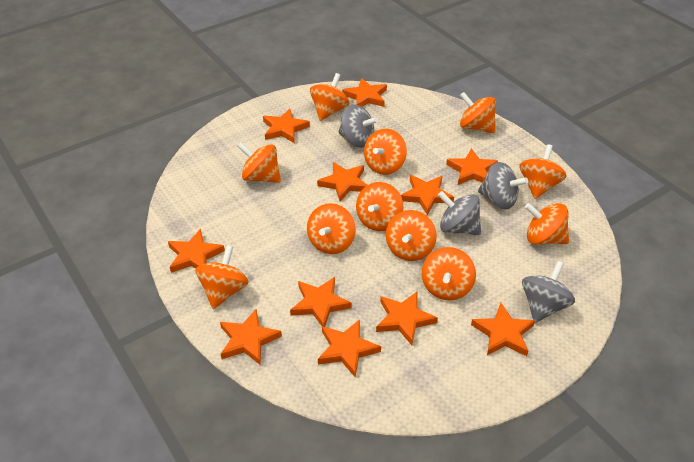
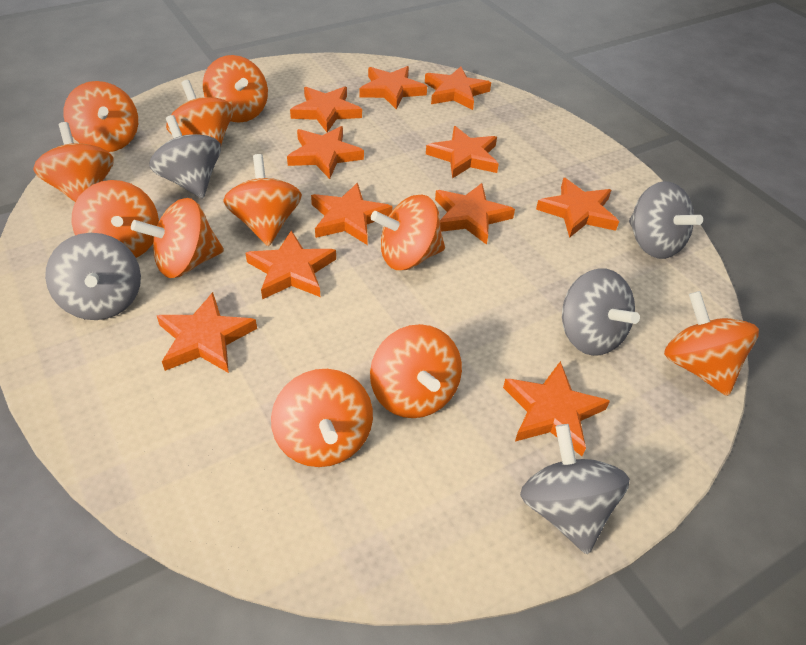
grey spinning top: 4 -> 5

